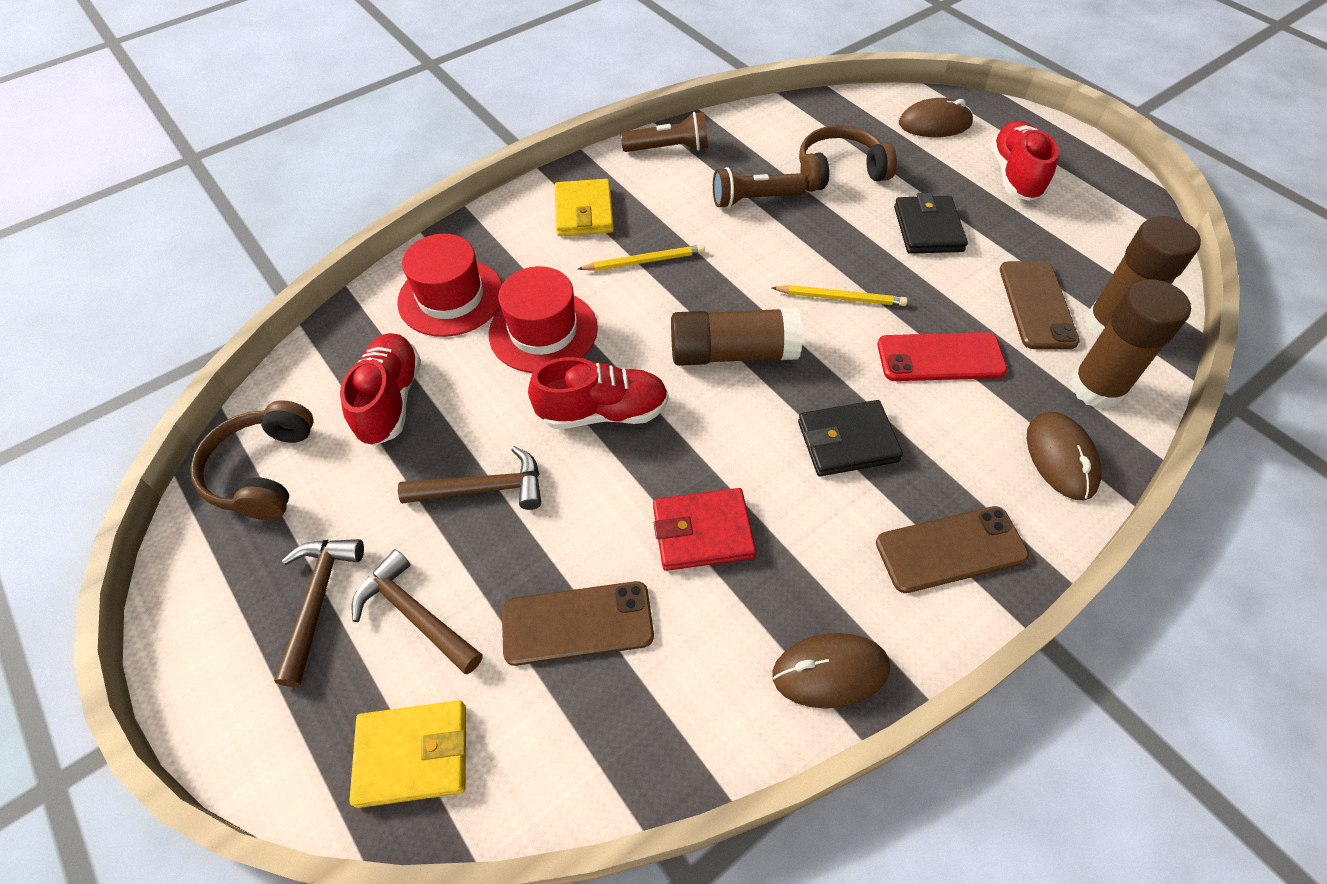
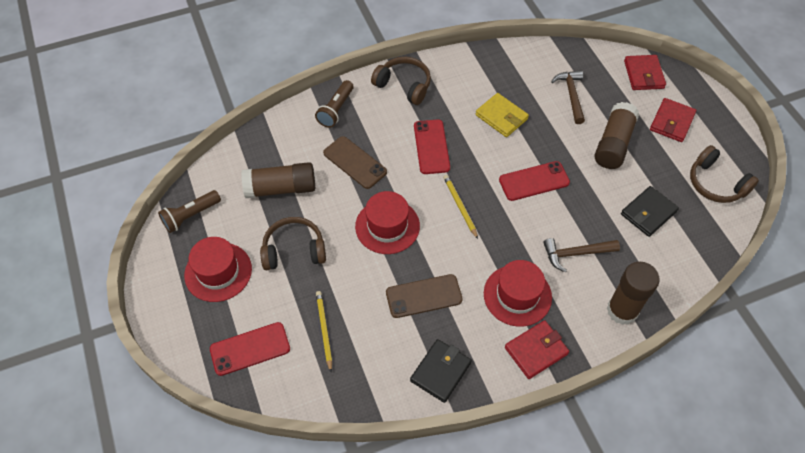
brown hammer: 3 -> 2
brown headphones: 2 -> 3
brown mouse: 3 -> 0
brown phone: 3 -> 2
red hat: 2 -> 3
red phone: 1 -> 3
red shoe: 3 -> 0
red wallet: 1 -> 3
yellow wallet: 2 -> 1

